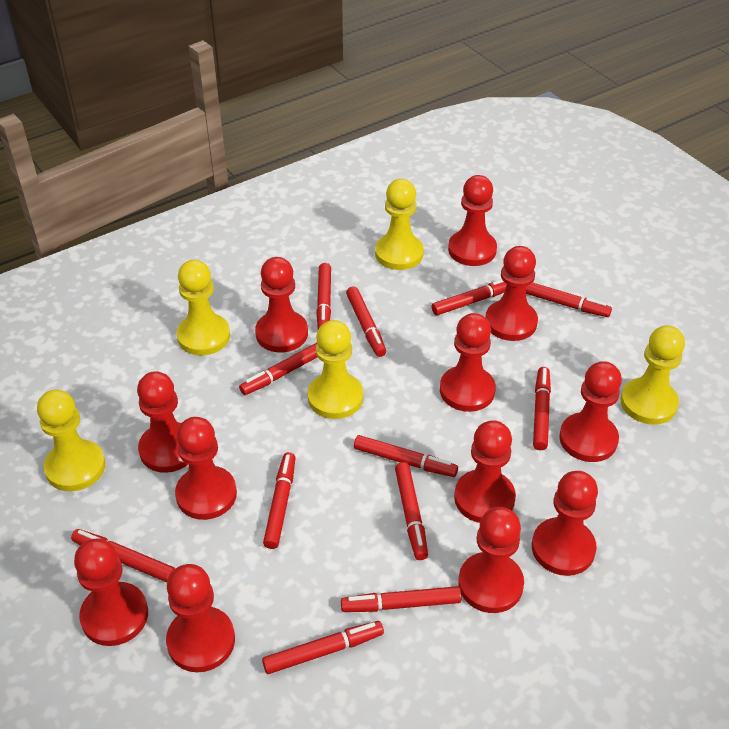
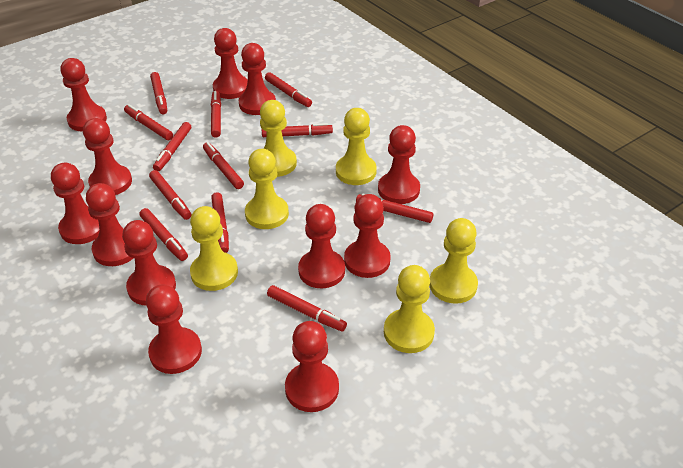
yellow pawn: 5 -> 6

